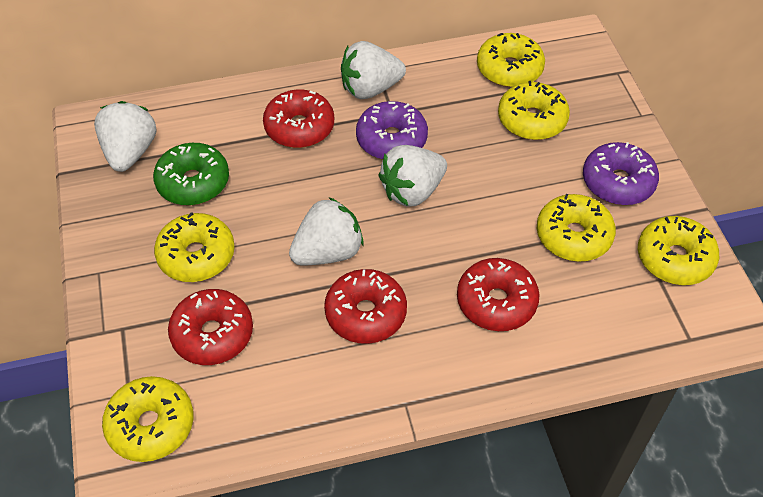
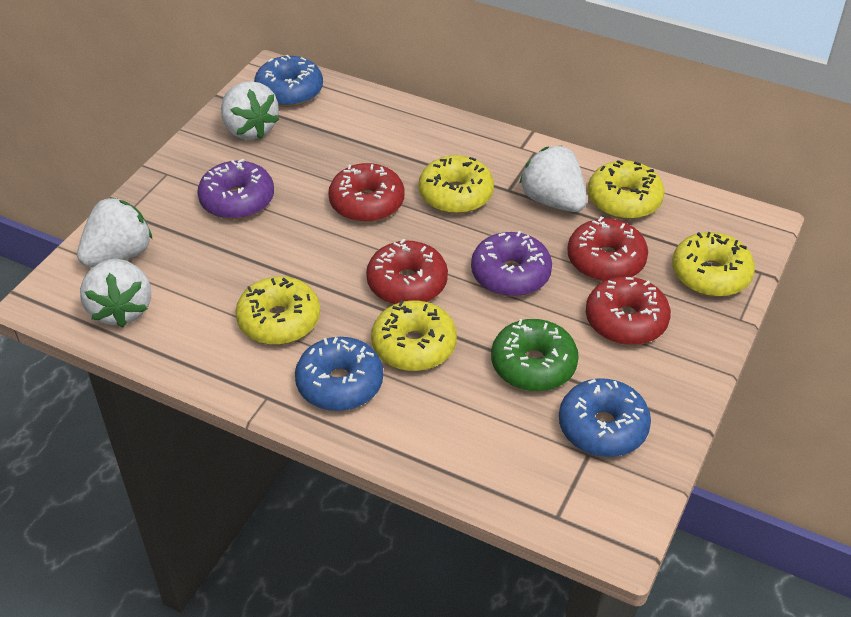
blue donut: 0 -> 3
yellow donut: 6 -> 5

